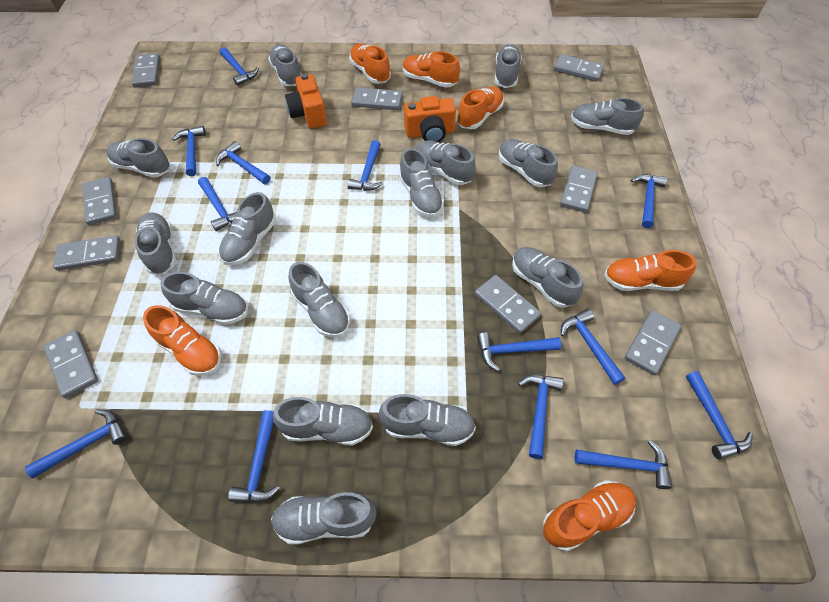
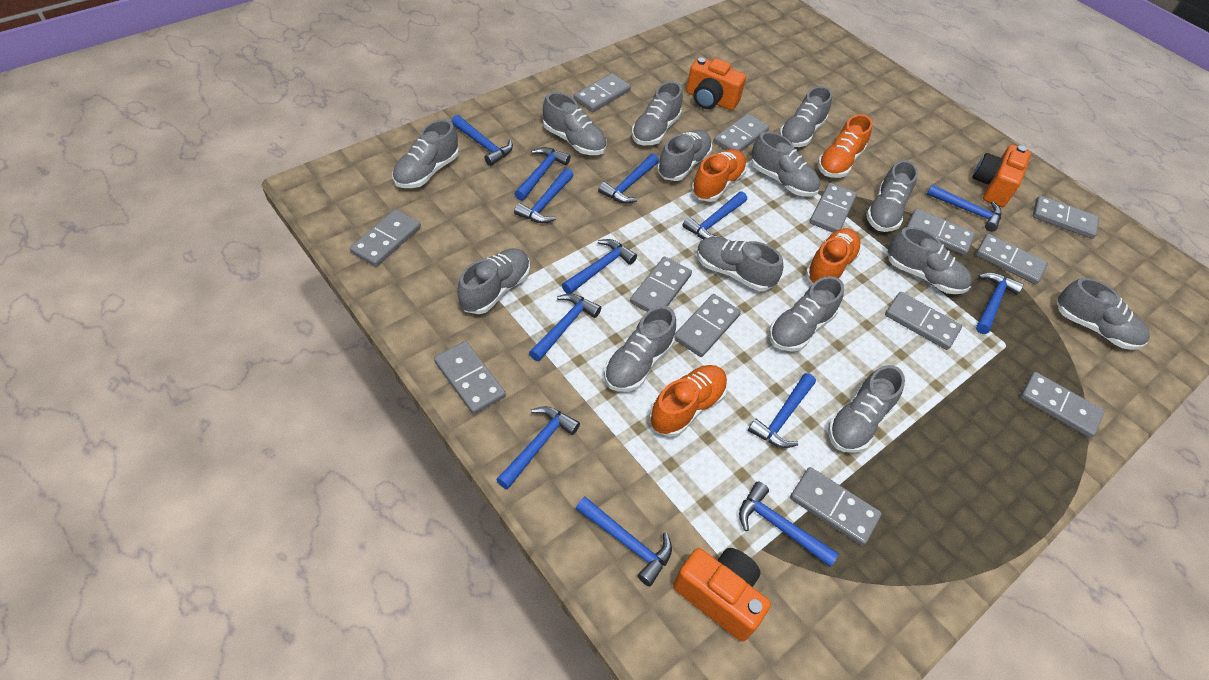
grey domino: 9 -> 13
grey shoe: 15 -> 14
orange camera: 2 -> 3
orange shoe: 6 -> 4

